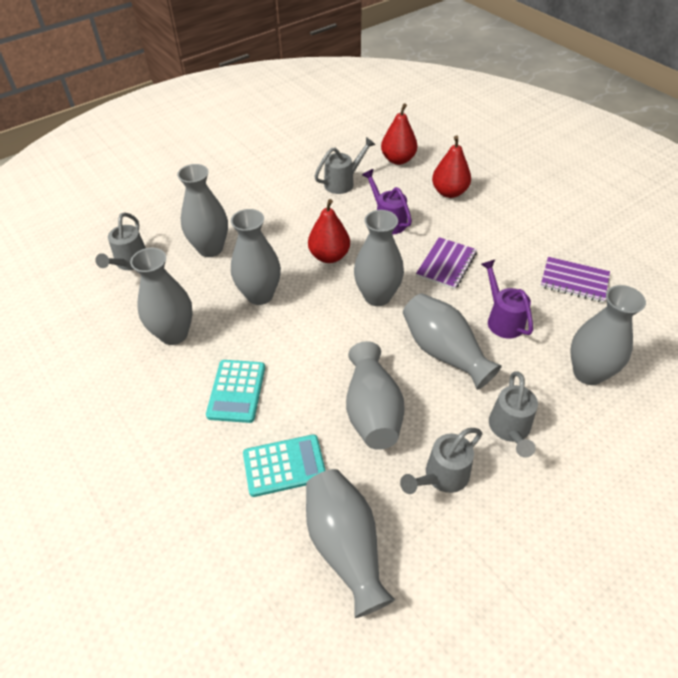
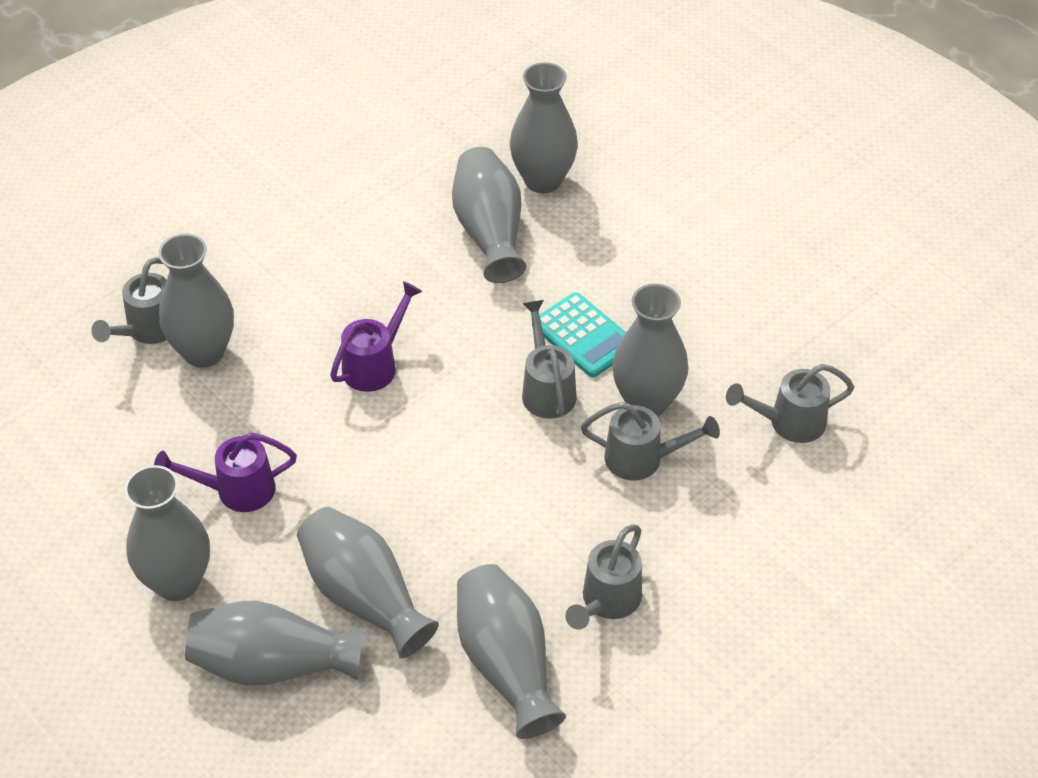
grey watering can: 4 -> 5
purple notebook: 2 -> 0
red pear: 3 -> 0
turquoise calculator: 2 -> 1

